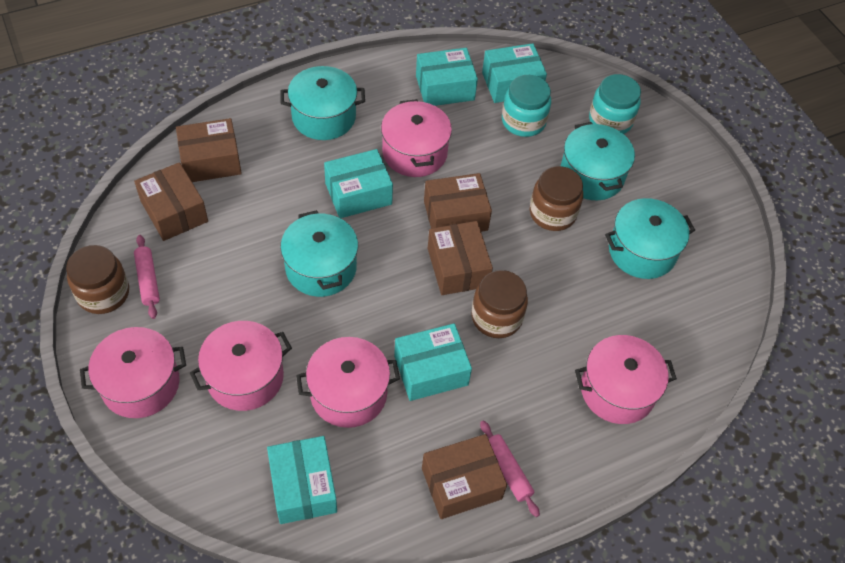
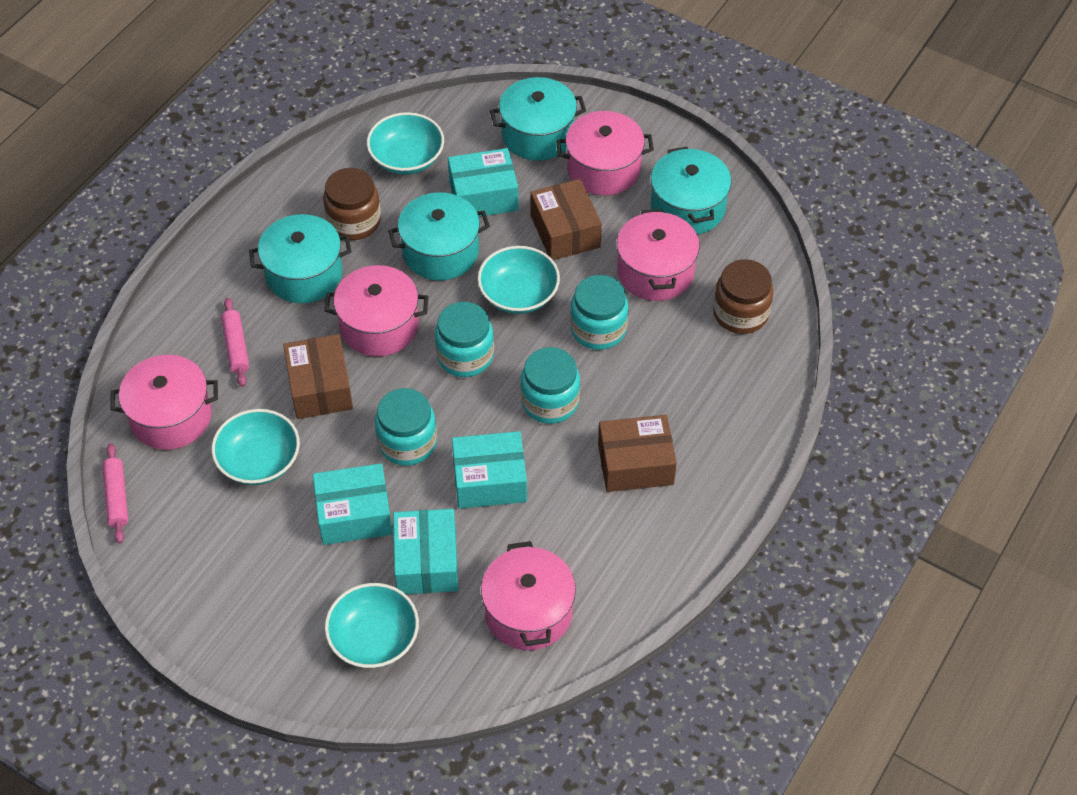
brown box: 5 -> 3
brown jar: 3 -> 2
turquoise bowl: 0 -> 4
turquoise box: 5 -> 4
turquoise jar: 2 -> 4

